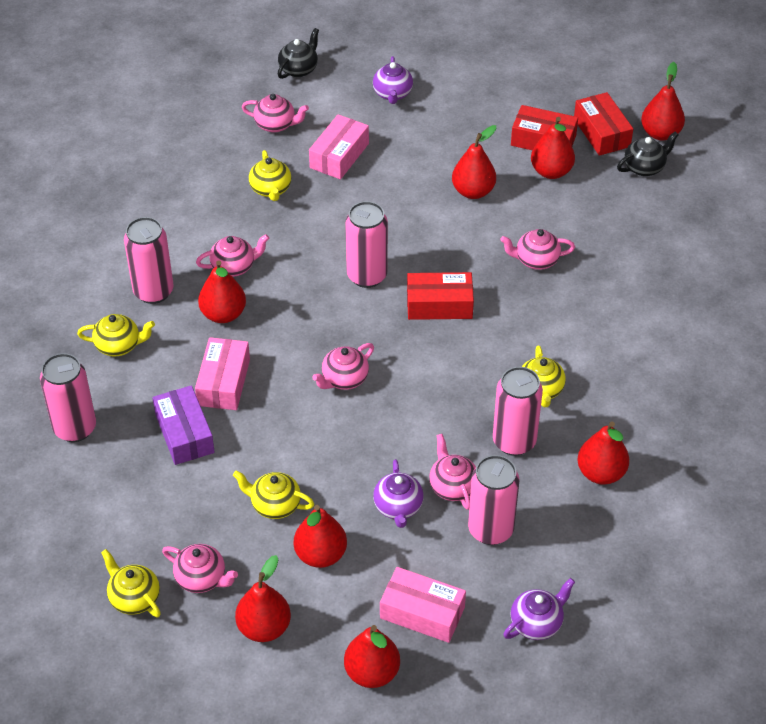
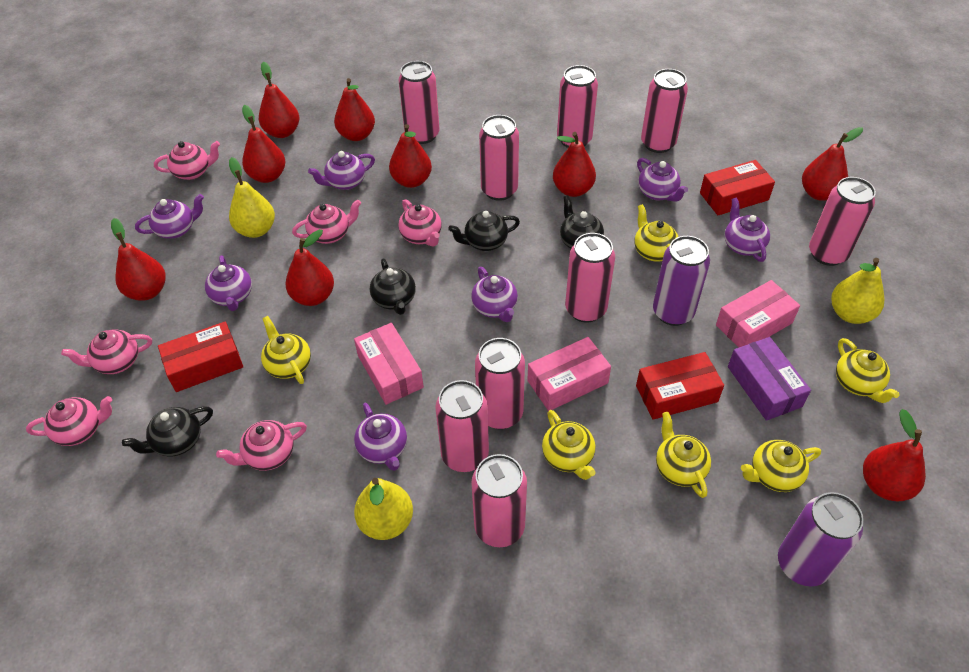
black teapot: 2 -> 4
pink can: 5 -> 9
purple can: 0 -> 2
purple teapot: 3 -> 7
red pear: 8 -> 9
yellow pear: 0 -> 3
yellow teapot: 5 -> 6

